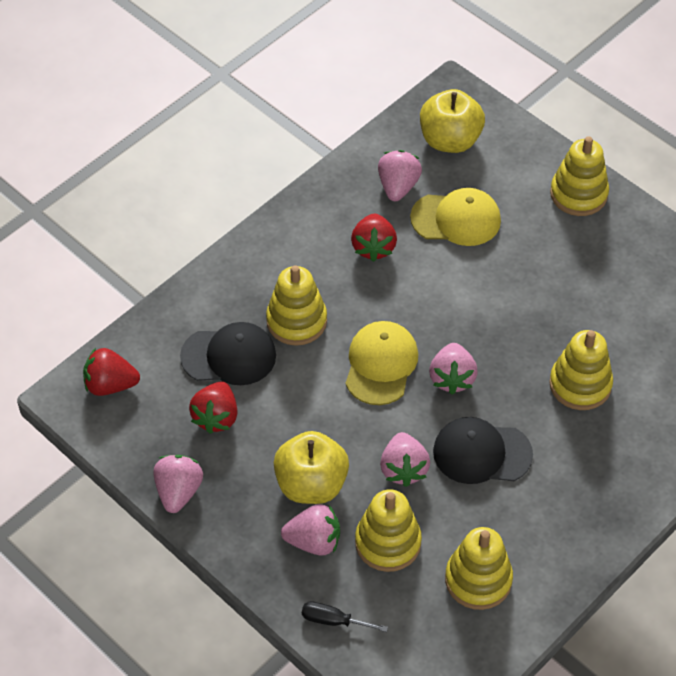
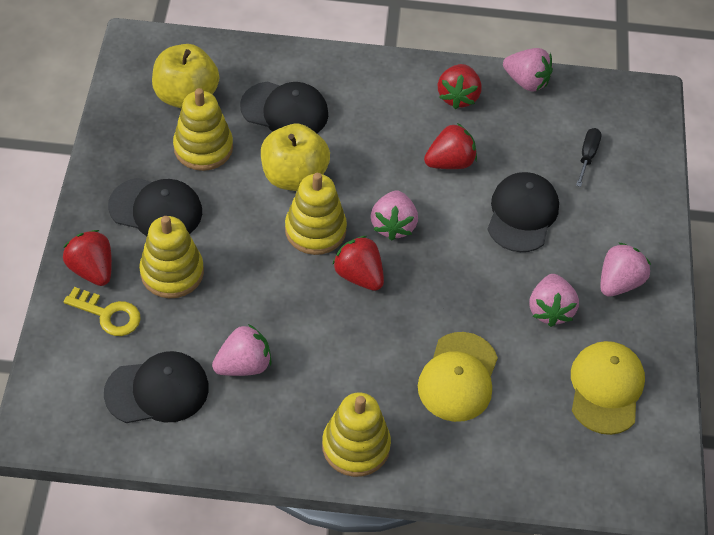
black cap: 2 -> 4
red strawberry: 3 -> 4
yellow key: 0 -> 1
yellow stacking toy: 5 -> 4

